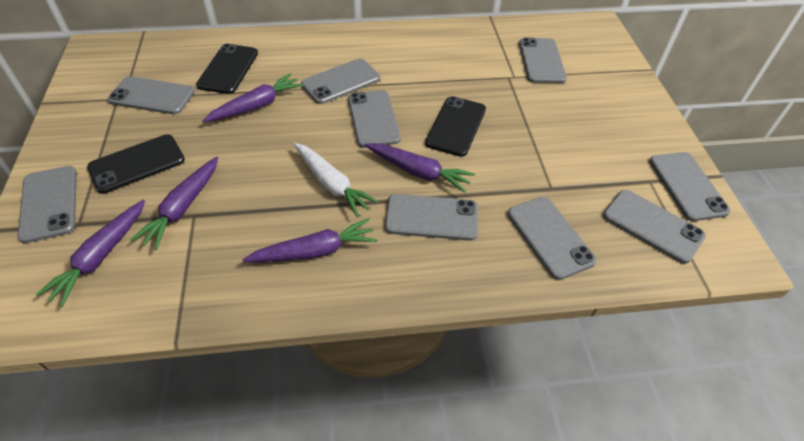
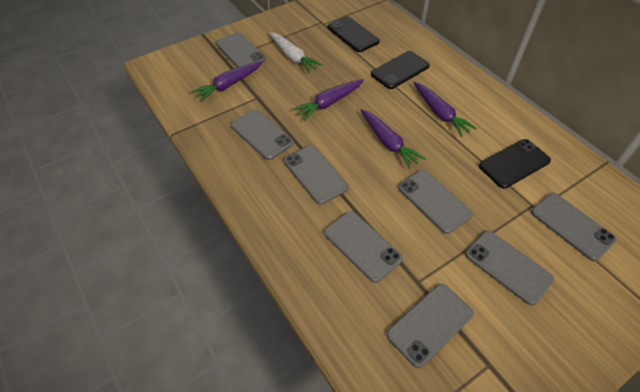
grey phone: 9 -> 8
purple carrot: 5 -> 4

